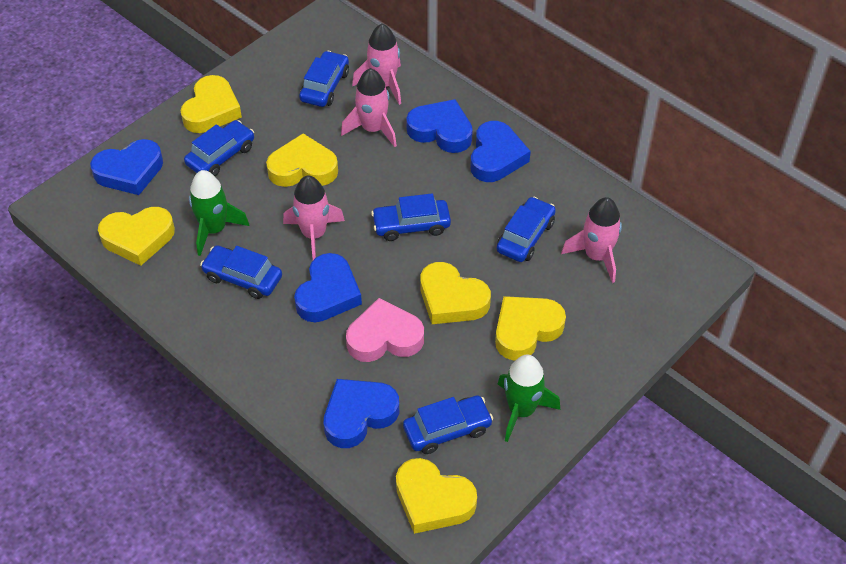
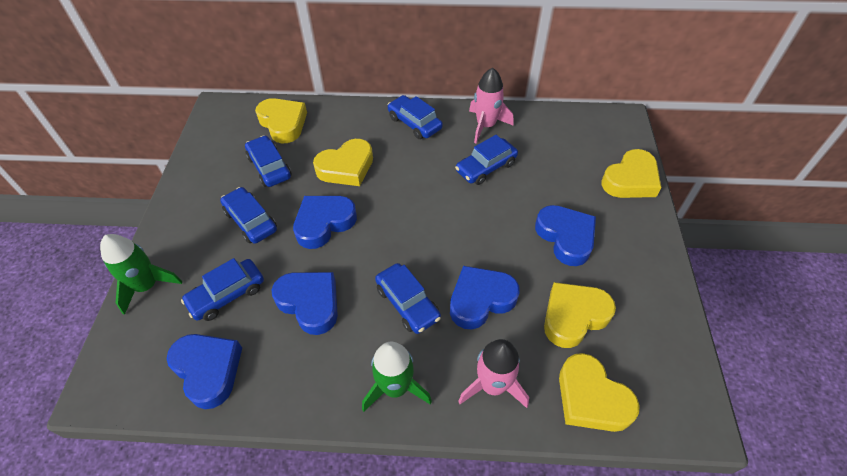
pink heart: 1 -> 0
pink rocket: 4 -> 2
yellow heart: 6 -> 5

